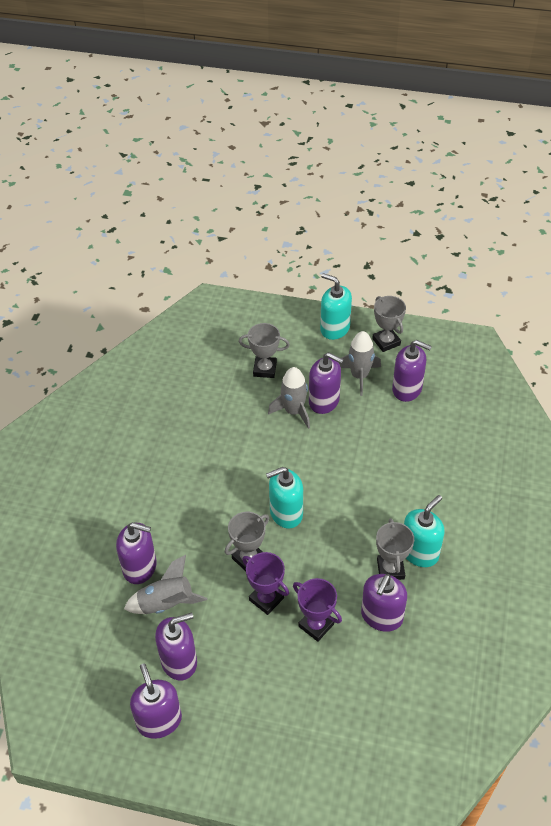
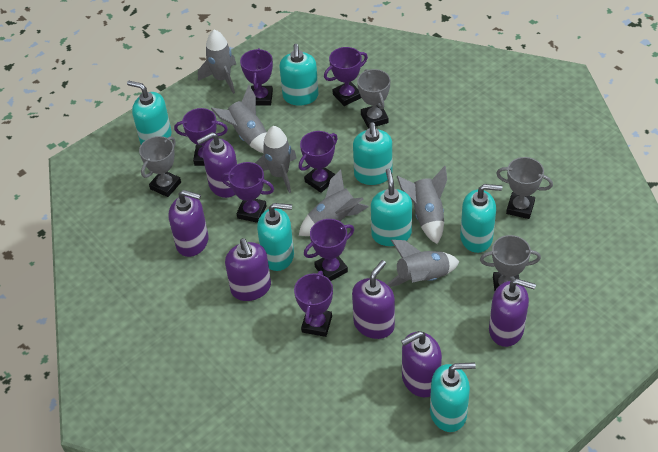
grey rocket: 3 -> 6
purple trophy: 2 -> 7
turquoise soap dispenser: 3 -> 7

